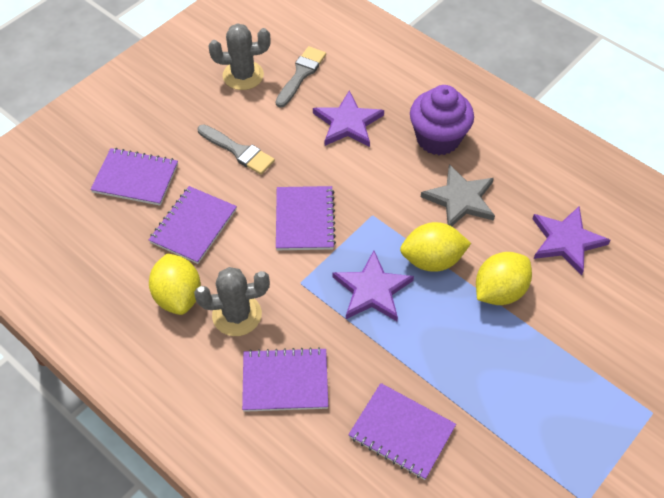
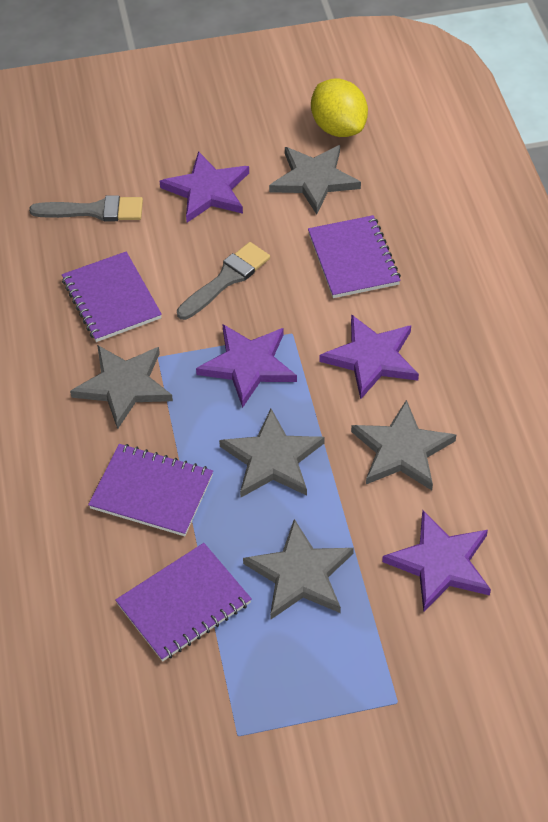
grey cactus: 2 -> 0
grey star: 1 -> 5
purple cupcake: 1 -> 0
purple notebook: 5 -> 4
purple star: 3 -> 4
yellow lemon: 3 -> 1

